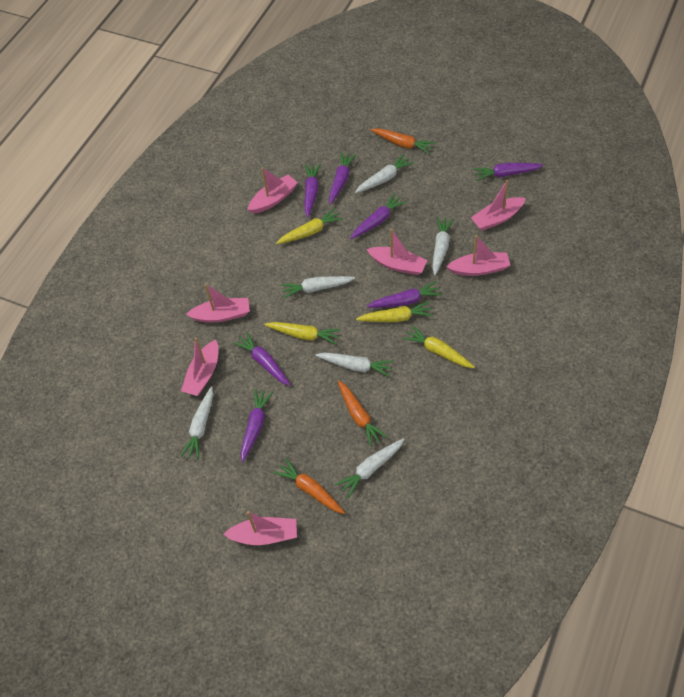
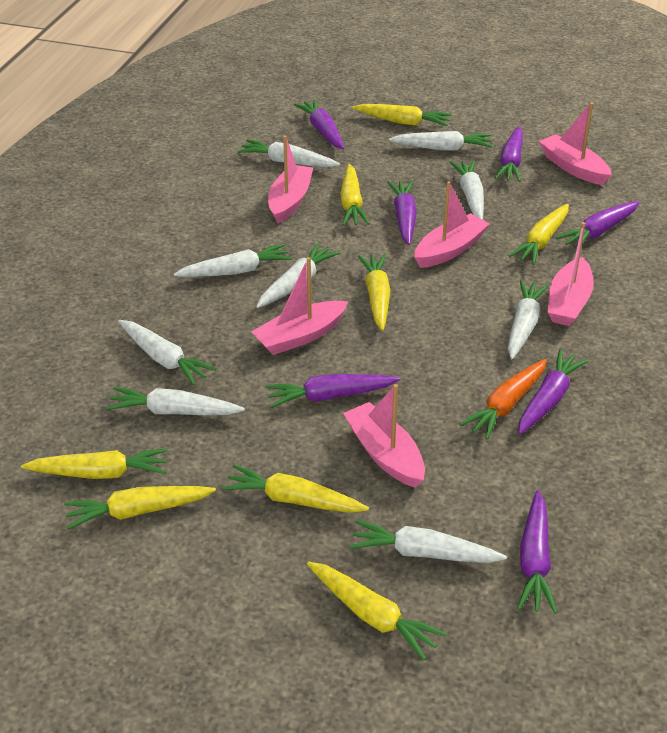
orange carrot: 3 -> 1
pink boat: 7 -> 6
white carrot: 6 -> 9
yellow carrot: 4 -> 8

